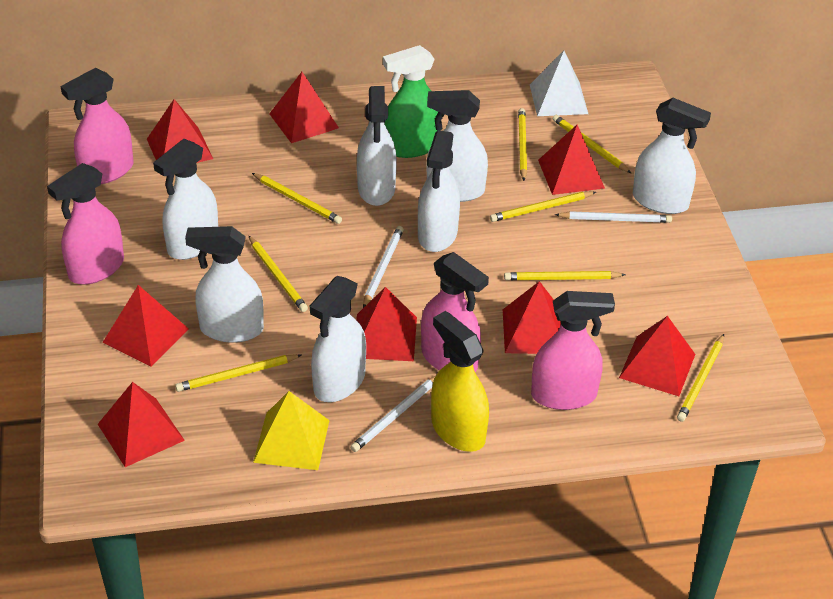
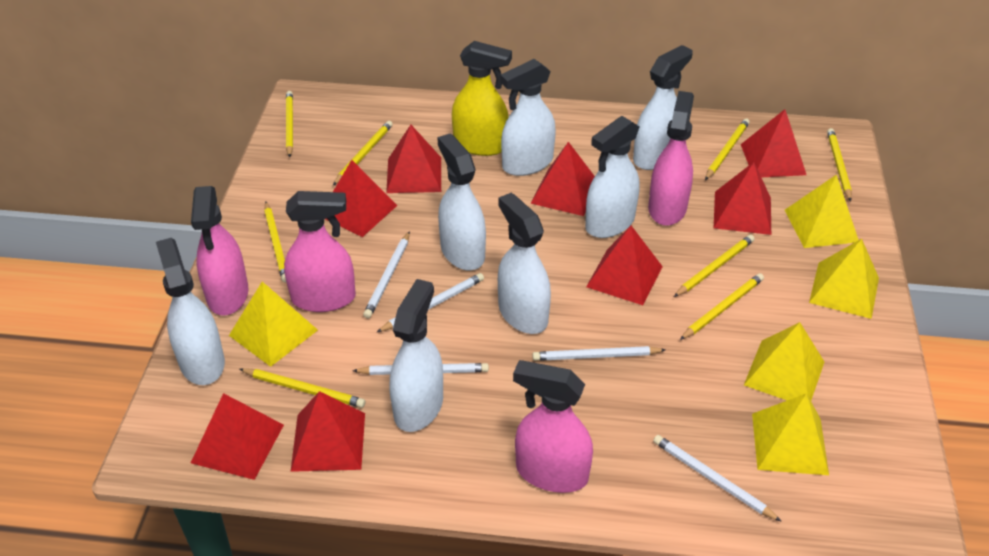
green spray bottle: 1 -> 0
white pencil: 3 -> 5
white pyramid: 1 -> 0
yellow pyramid: 1 -> 5

